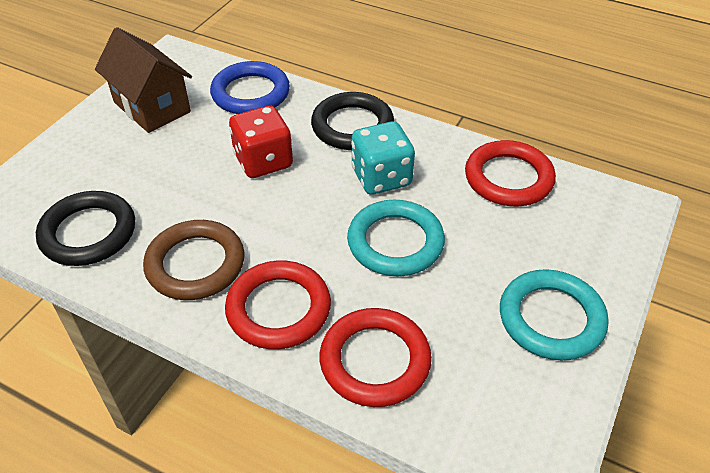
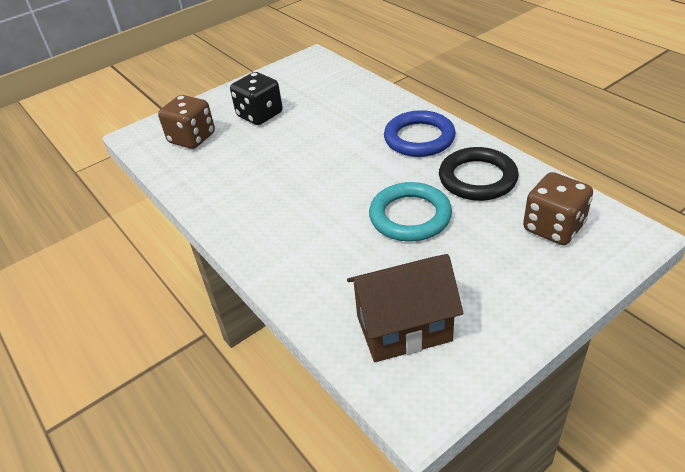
black dice: 0 -> 1
black ring: 2 -> 1
brown dice: 0 -> 2
brown ring: 1 -> 0
red dice: 1 -> 0
red ring: 3 -> 0
turquoise dice: 1 -> 0
turquoise ring: 2 -> 1

